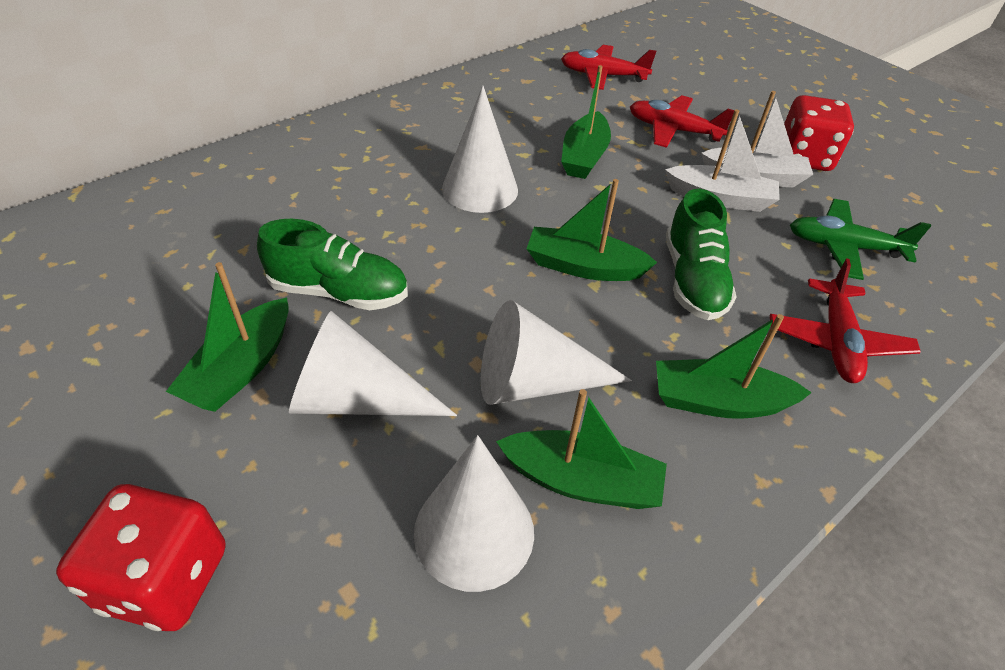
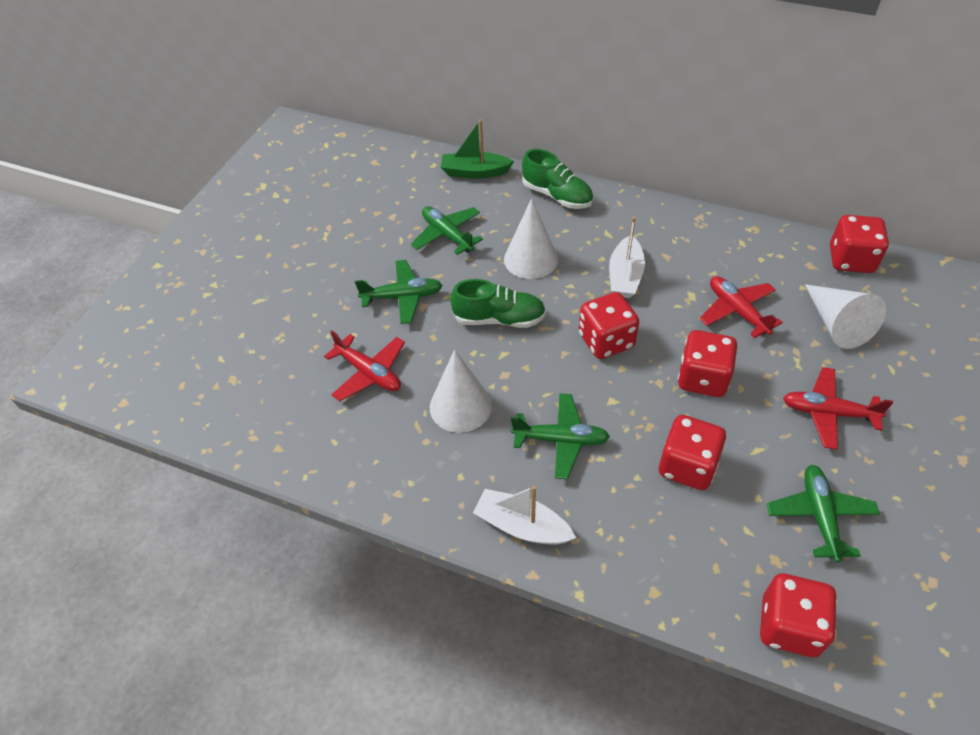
green boat: 5 -> 1
green plane: 1 -> 4
red dice: 2 -> 5
white cone: 4 -> 3

